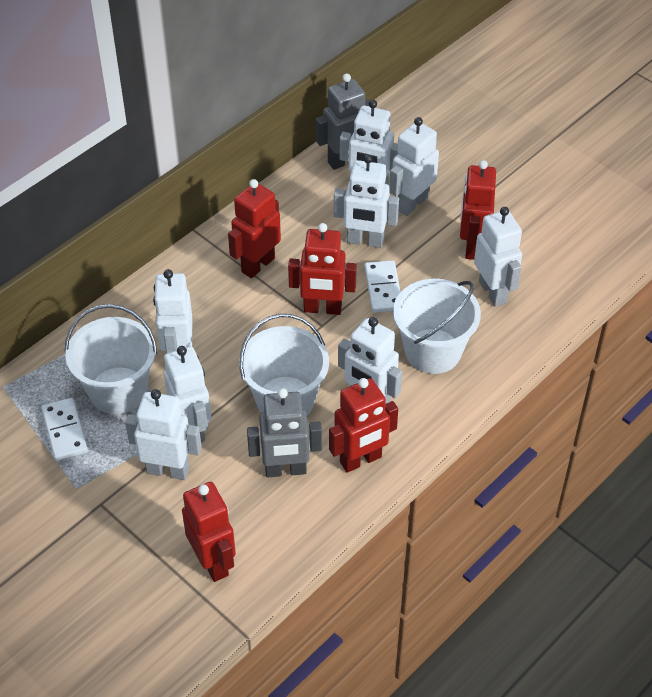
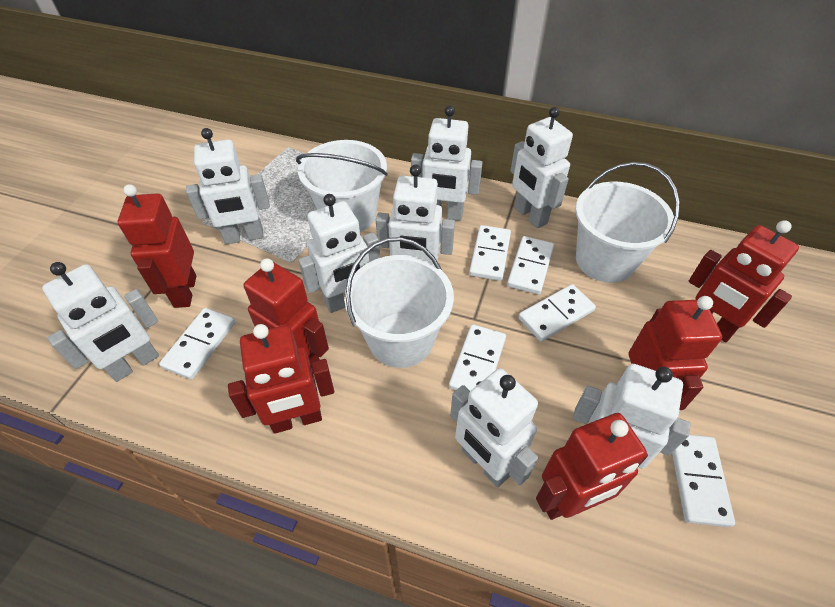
grey robot: 2 -> 0
red robot: 5 -> 6
white domino: 2 -> 6

